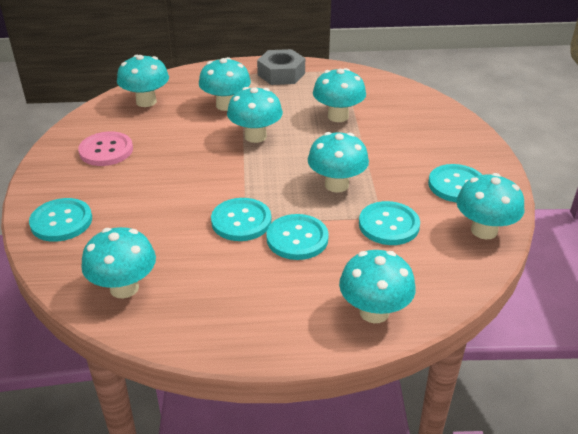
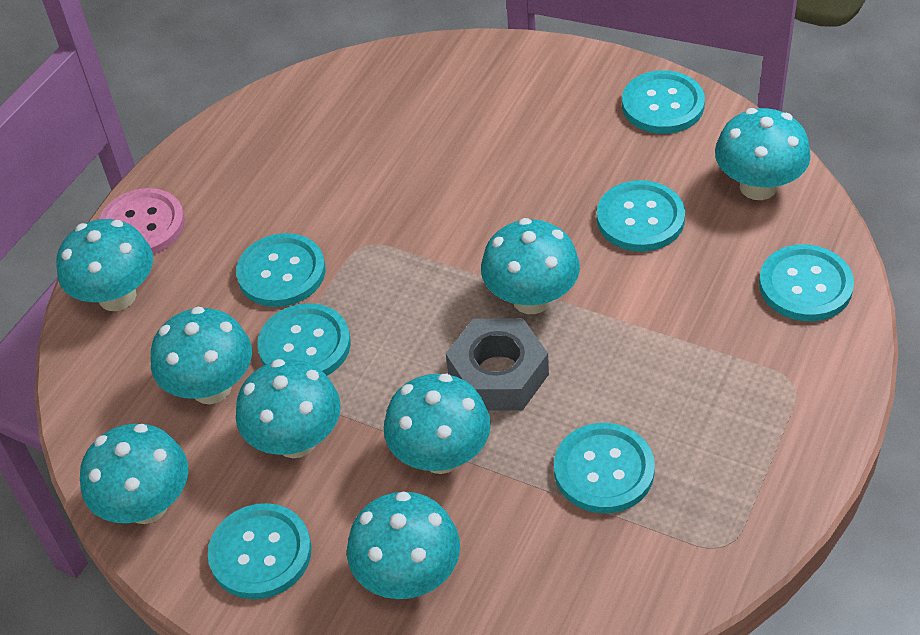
turquoise button: 5 -> 7

